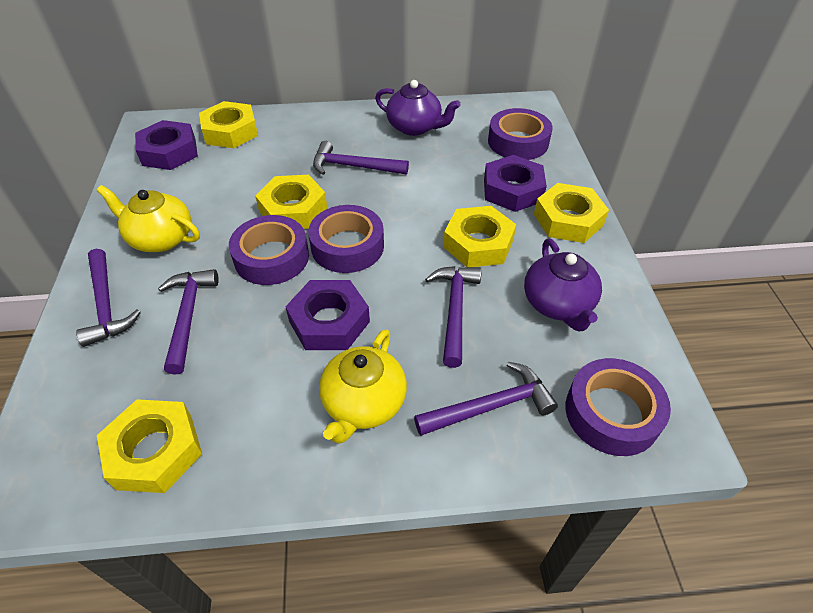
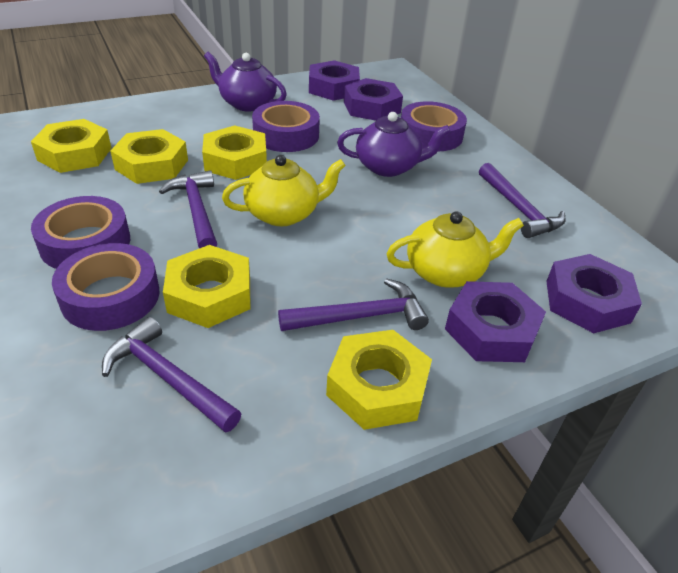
purple hammer: 5 -> 4
purple nut: 3 -> 4

